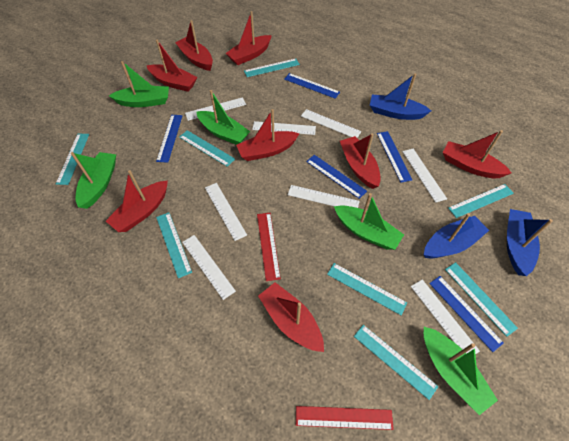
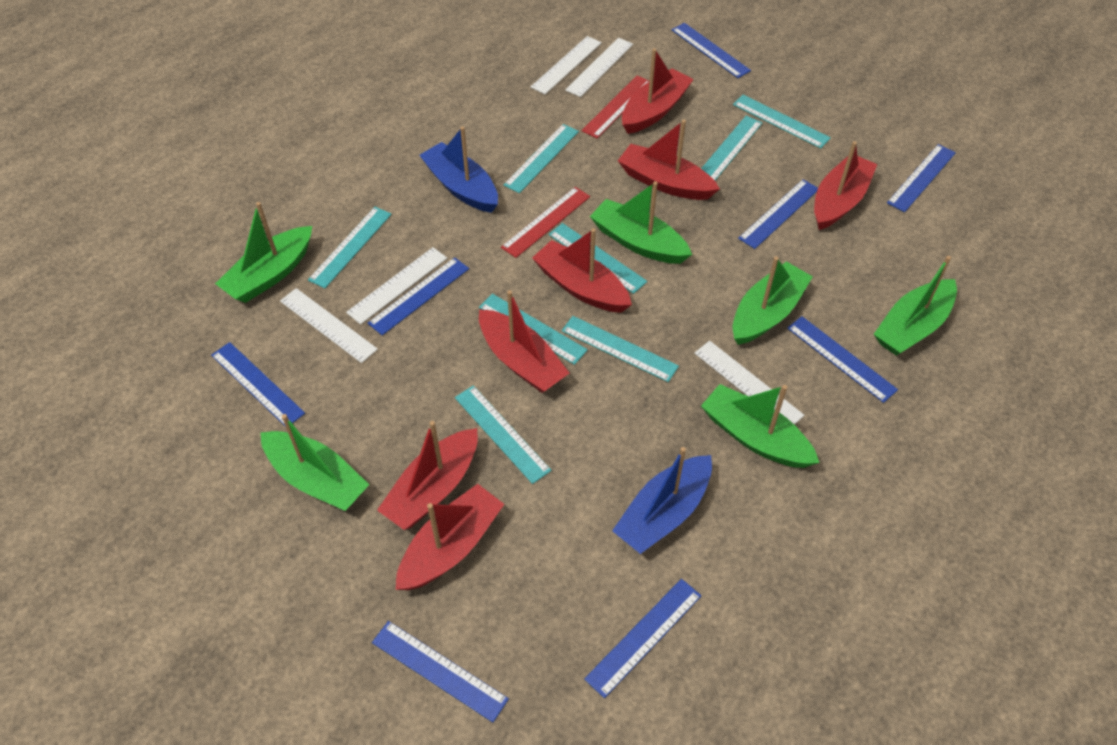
blue boat: 3 -> 2
blue ruler: 5 -> 8
green boat: 5 -> 6
red boat: 8 -> 7
white ruler: 8 -> 5

